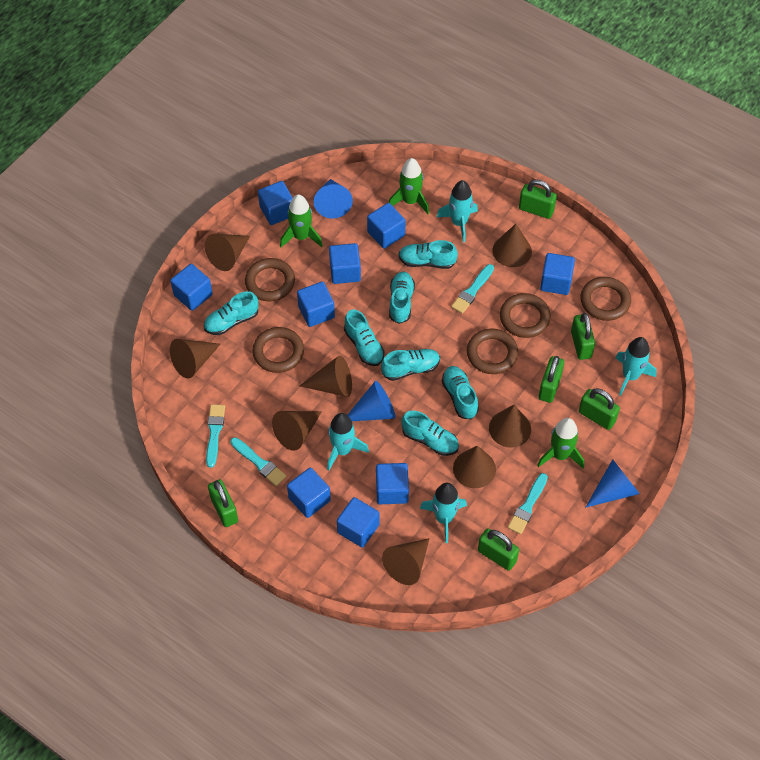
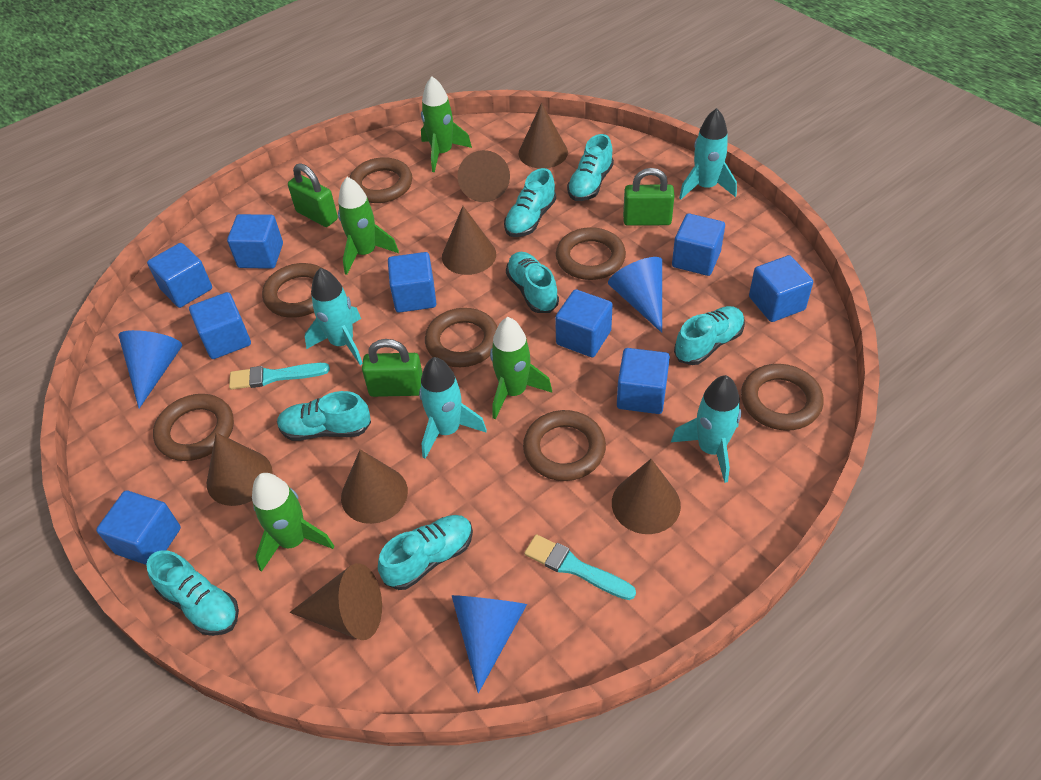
brown cone: 8 -> 7
brown ring: 5 -> 7
green padlock: 6 -> 3
green rocket: 3 -> 4
turquoise brush: 4 -> 2

